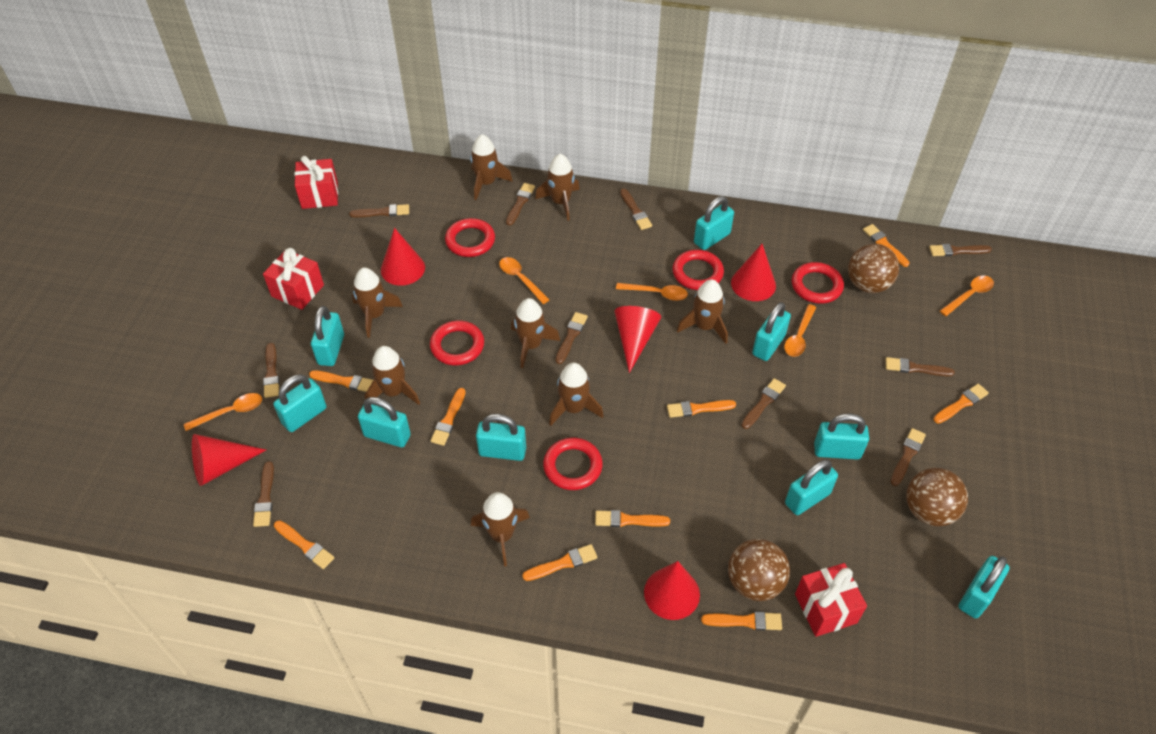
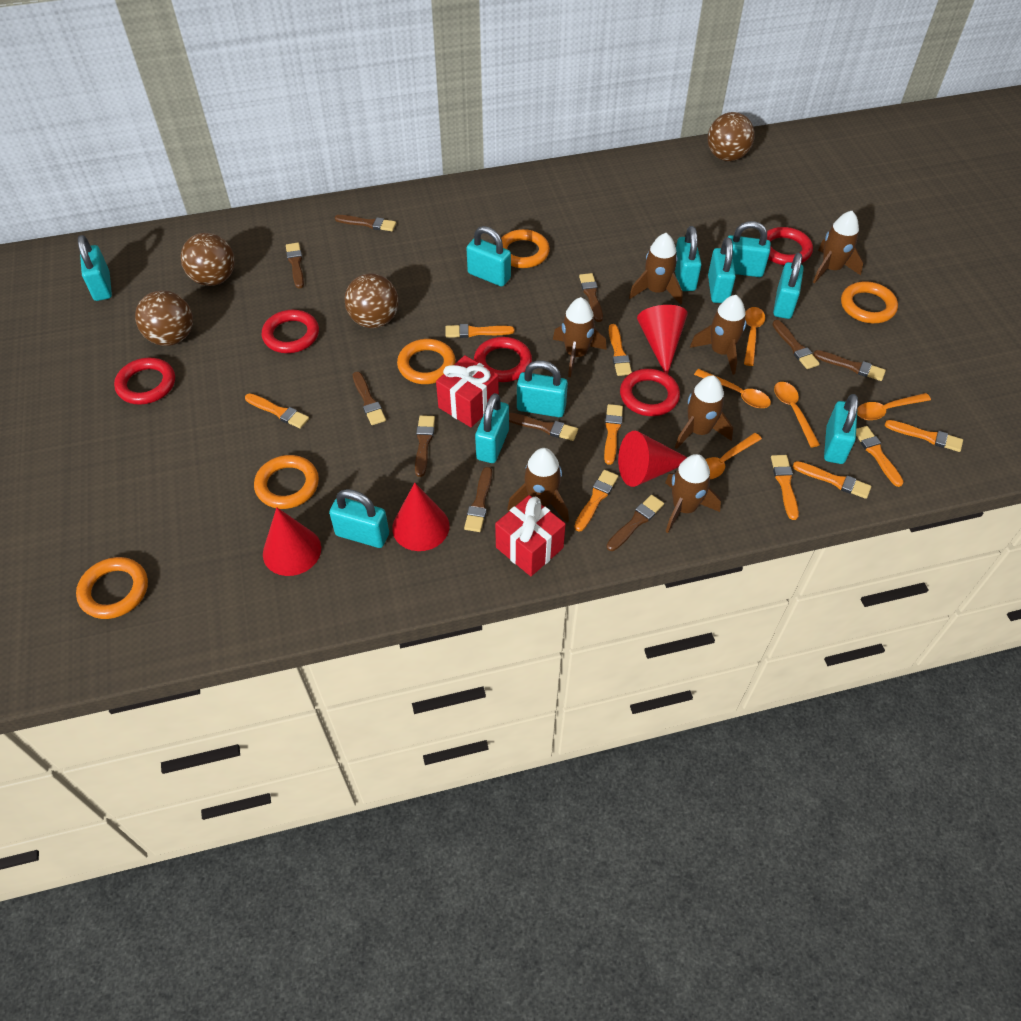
brown ball: 3 -> 4
brown rocket: 8 -> 7
orange ring: 0 -> 5
red cone: 5 -> 4
red gift: 3 -> 2
turquoise padlock: 9 -> 10

